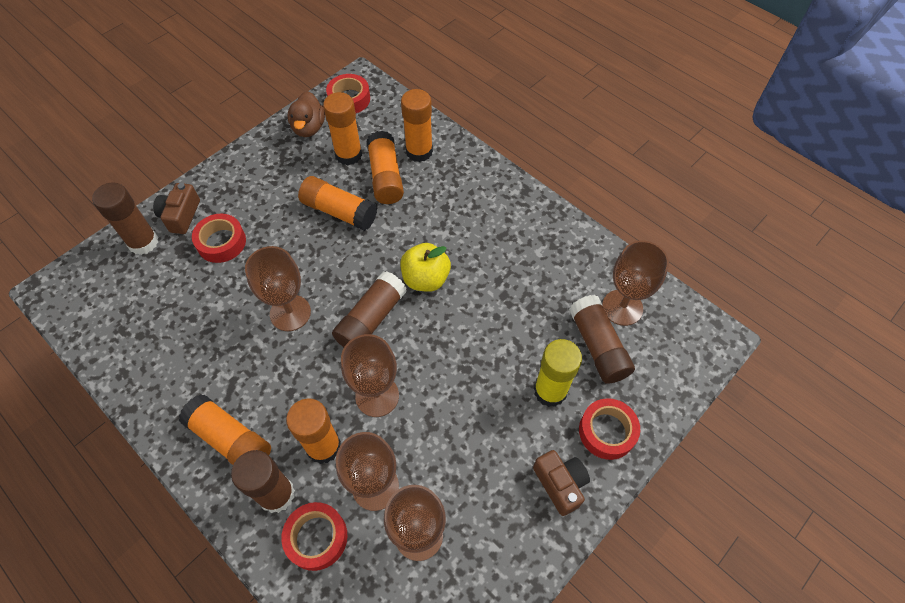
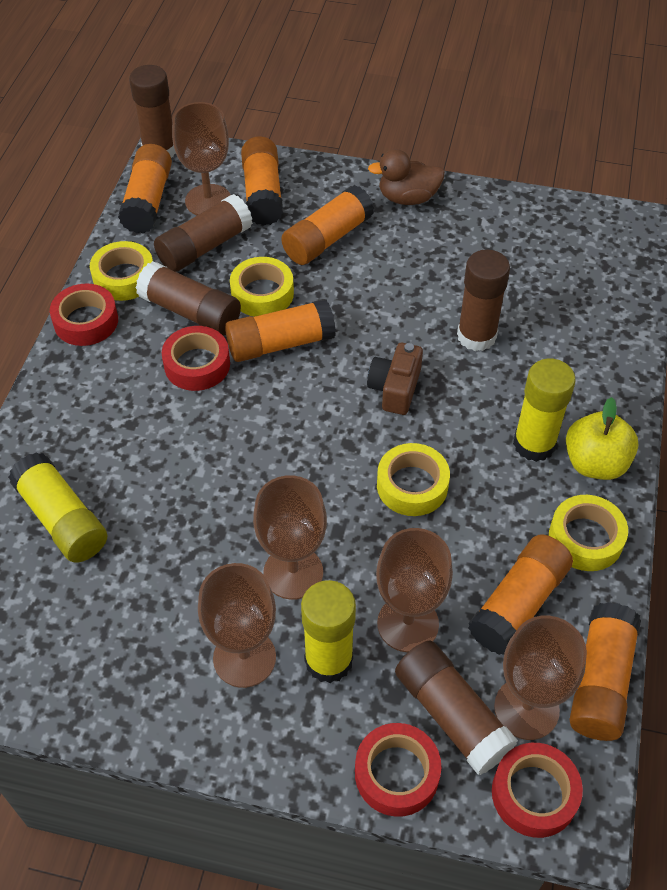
brown camera: 2 -> 1
brown glue stick: 4 -> 5
yellow glue stick: 1 -> 3
yellow tape: 0 -> 4

